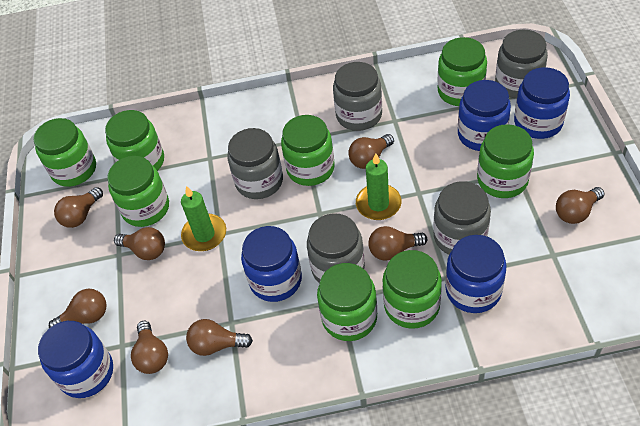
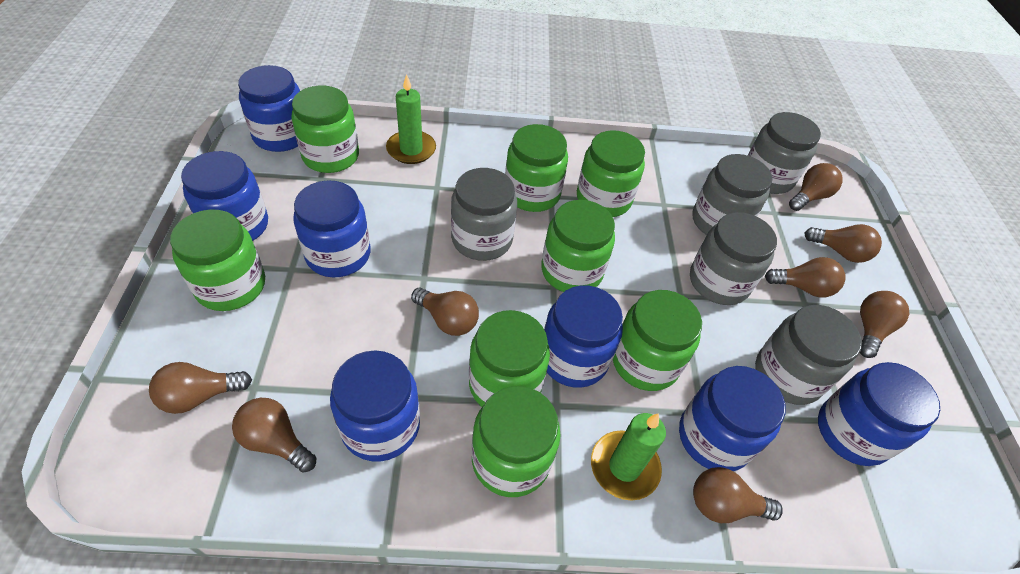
blue jar: 5 -> 7

